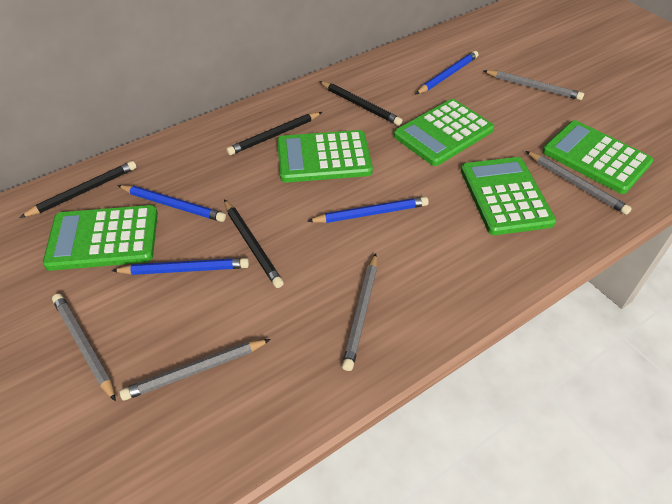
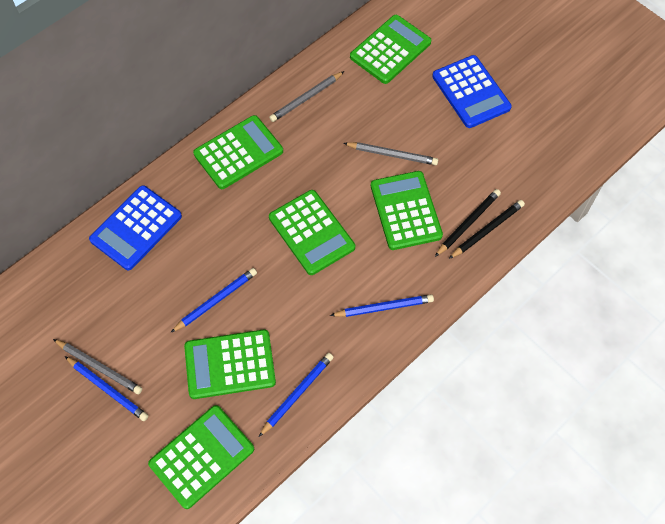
black pencil: 4 -> 2
blue calculator: 0 -> 2
green calculator: 5 -> 6
grey pencil: 5 -> 3

